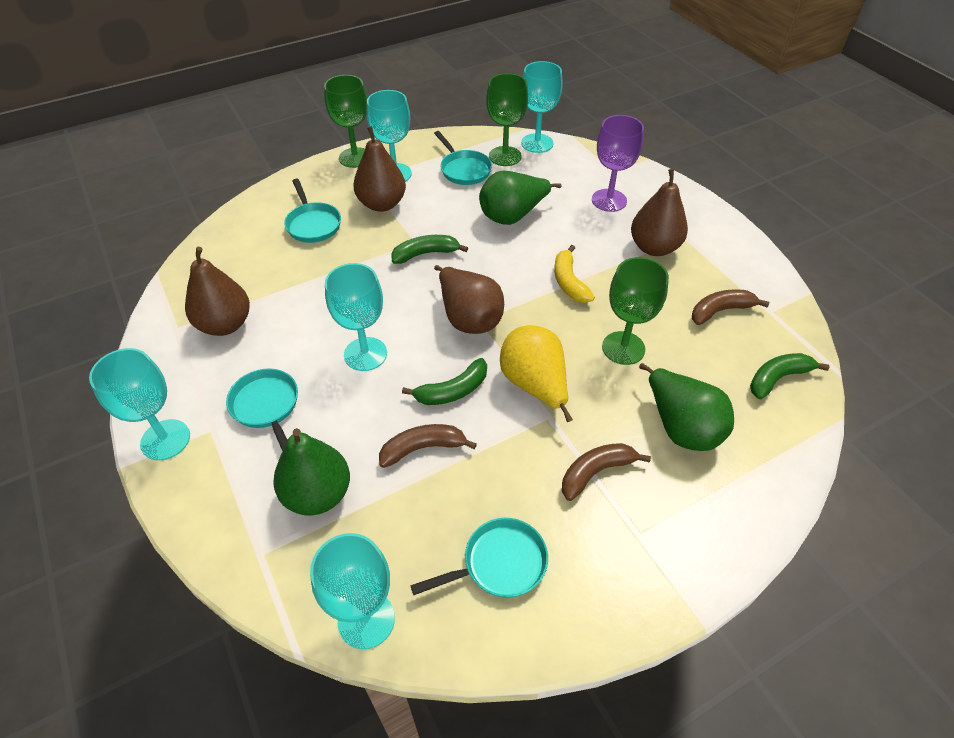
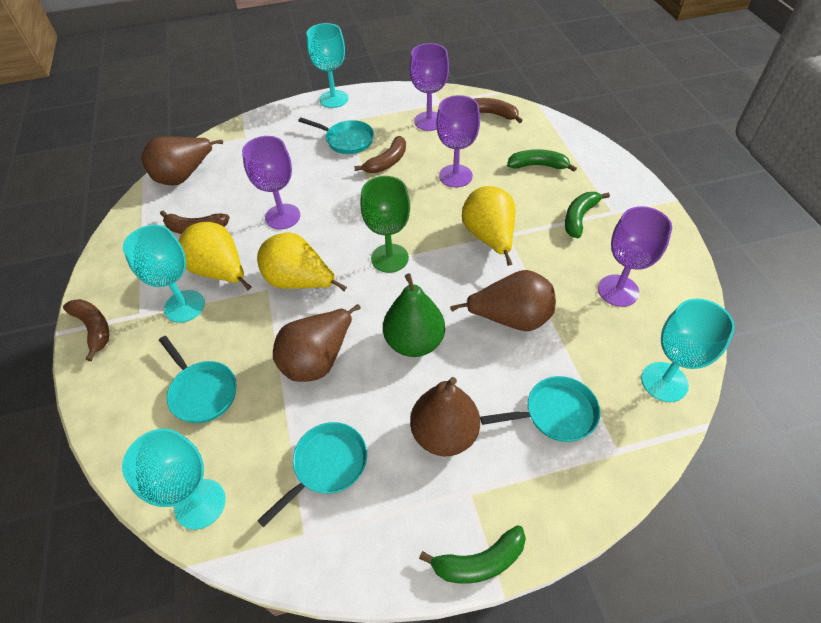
brown banana: 3 -> 4
green goblet: 3 -> 1
green pear: 3 -> 1
purple goblet: 1 -> 4
turquoise goblet: 5 -> 4
yellow banana: 1 -> 0
yellow pear: 1 -> 3

